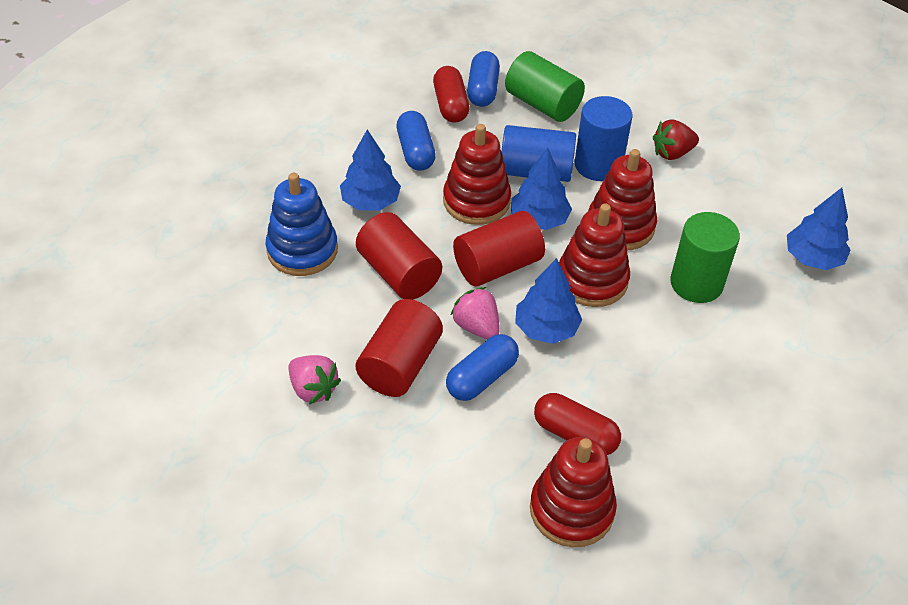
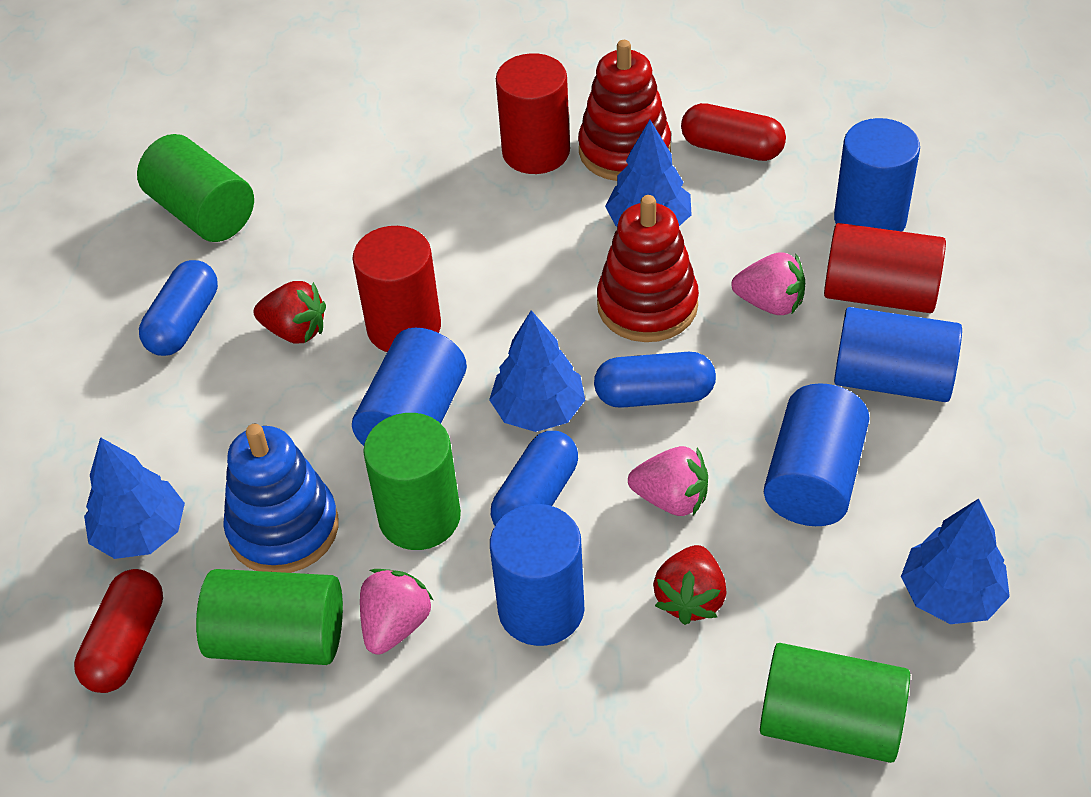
blue cylinder: 2 -> 5
green cylinder: 2 -> 4
pink strawberry: 2 -> 3
red stacking toy: 4 -> 2
red strawberry: 1 -> 2

